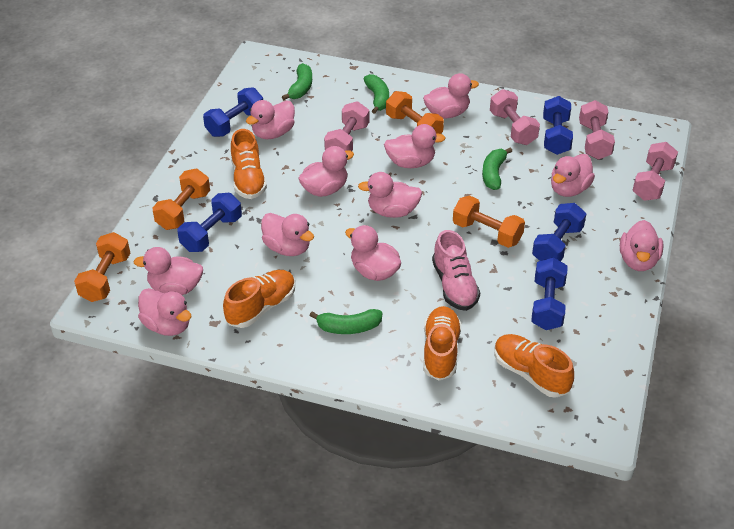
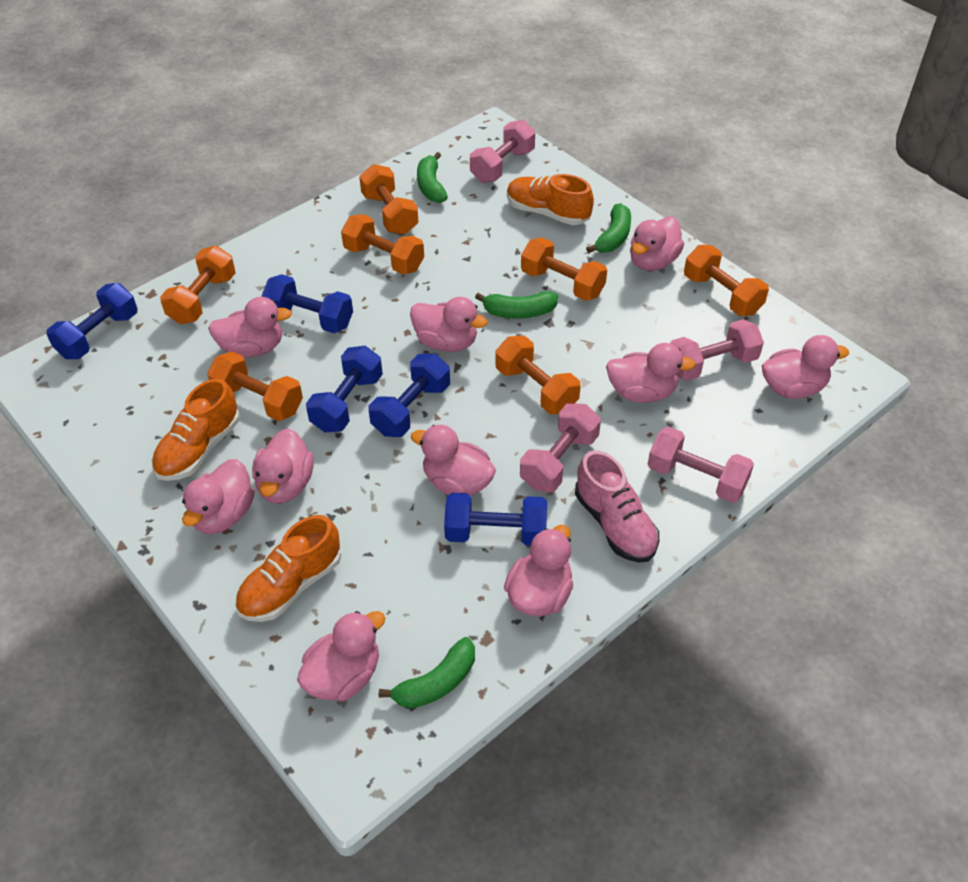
orange dumbbell: 4 -> 7
orange shoe: 4 -> 3
pink duck: 11 -> 10

